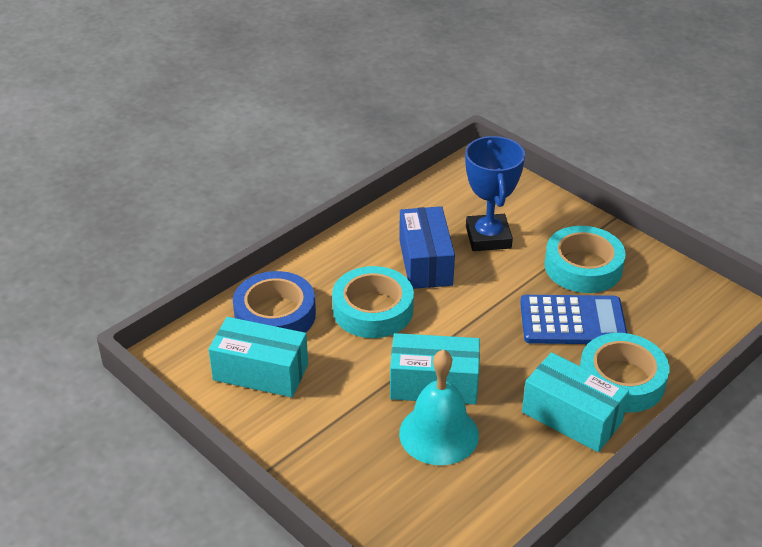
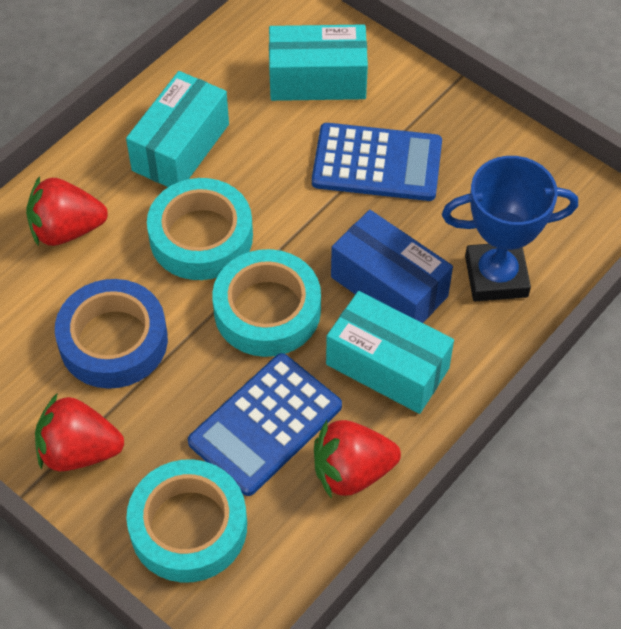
blue calculator: 1 -> 2
red strawberry: 0 -> 3
turquoise bell: 1 -> 0

